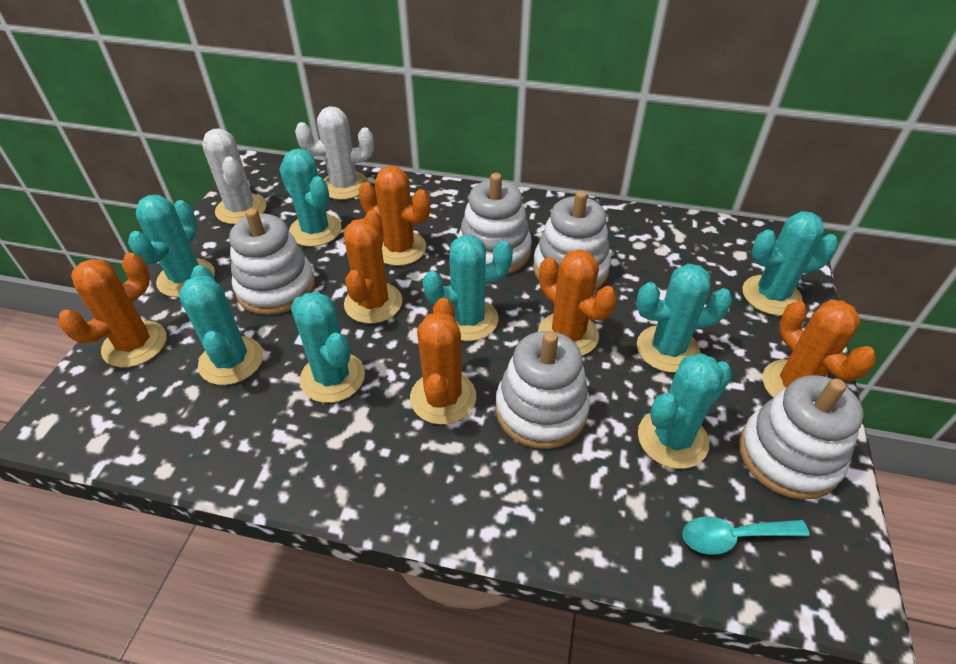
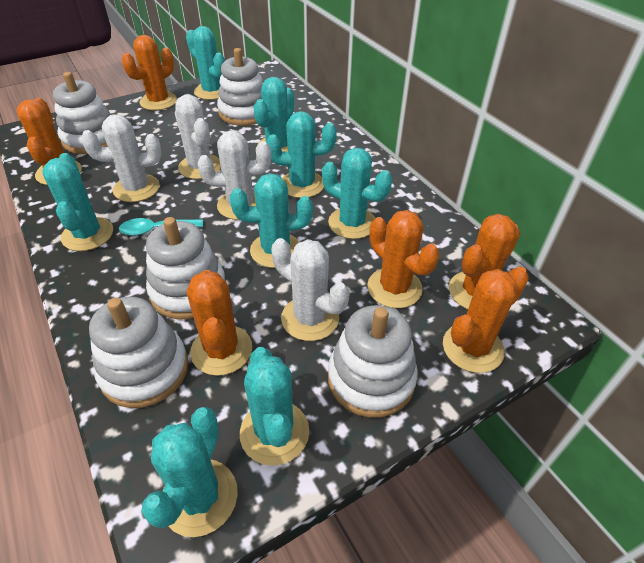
white cactus: 2 -> 4

